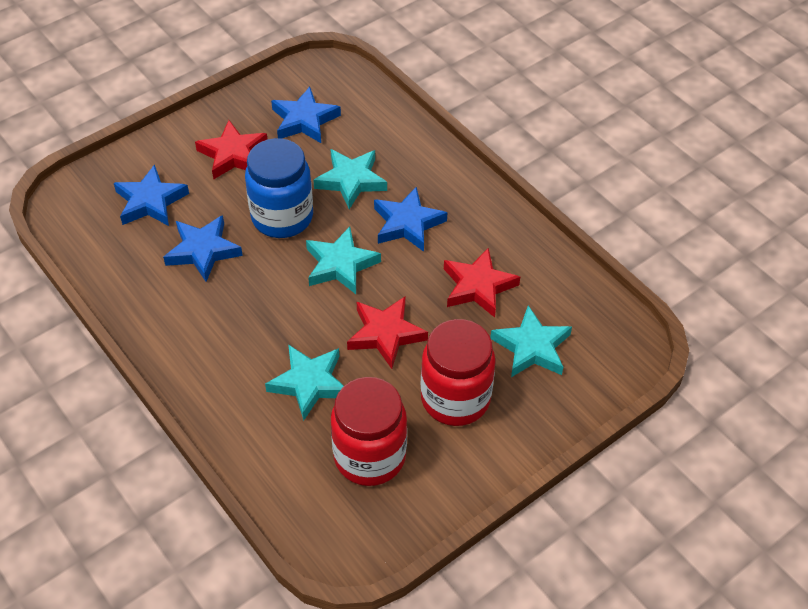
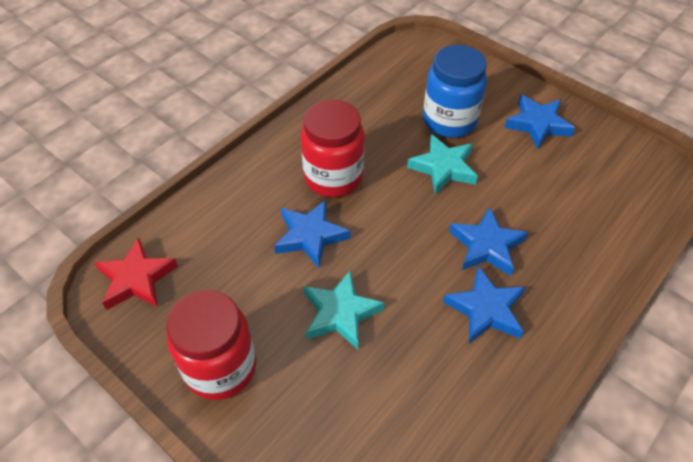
red star: 3 -> 1
turquoise star: 4 -> 2

